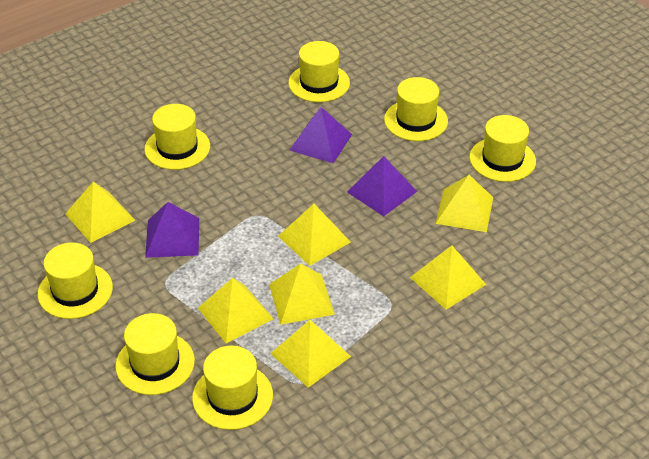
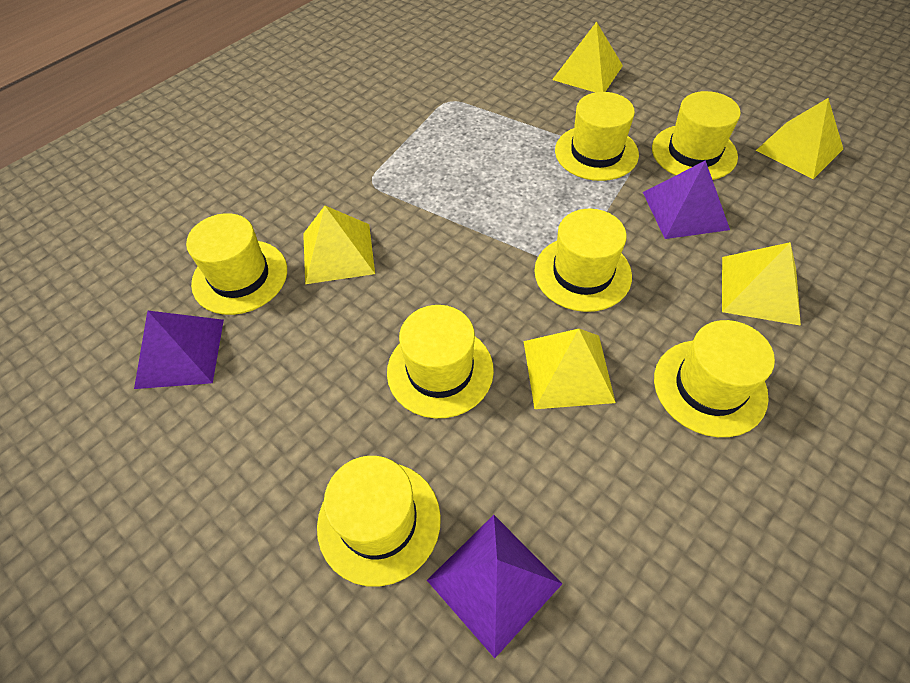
yellow pyramid: 7 -> 5

